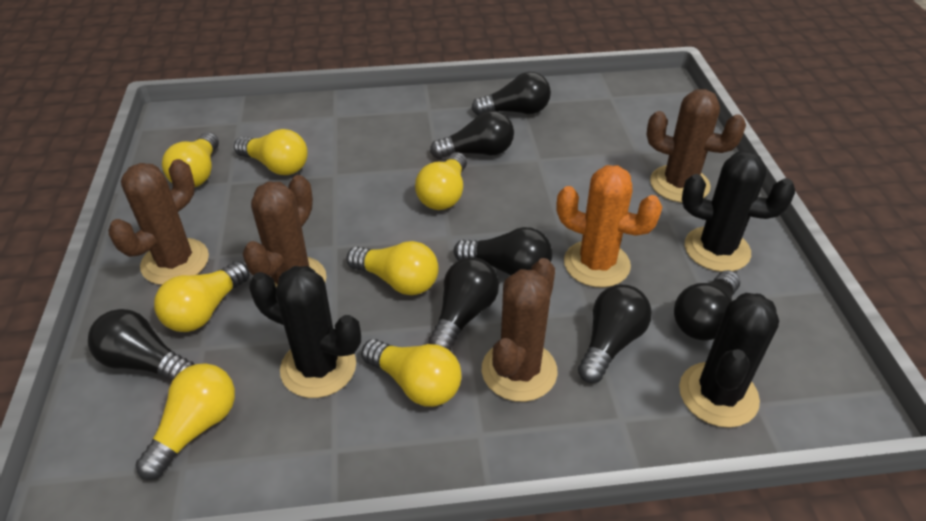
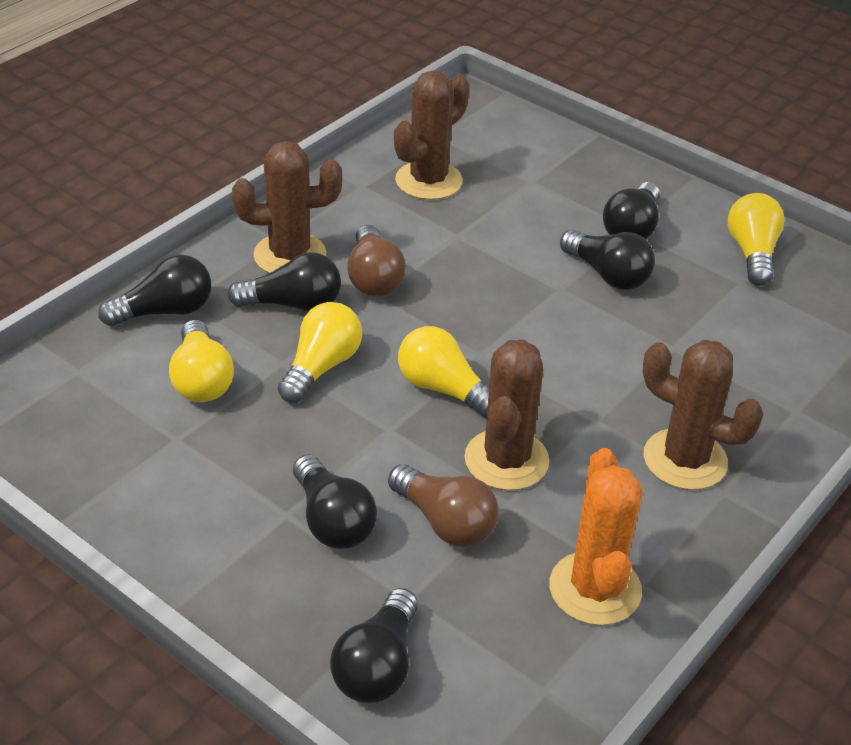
black cactus: 3 -> 0
black light bulb: 7 -> 6
brown light bulb: 0 -> 2
yellow light bulb: 7 -> 4

